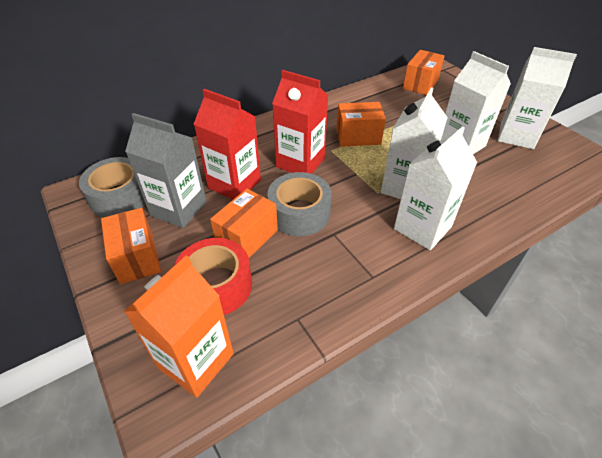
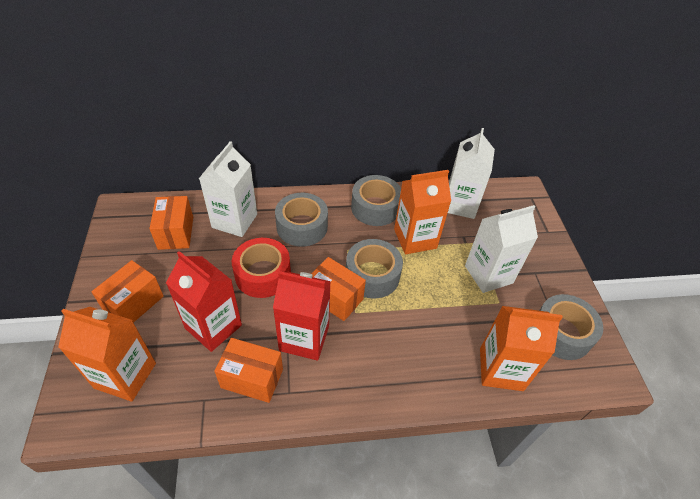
grey carton: 1 -> 0
grey tape: 2 -> 4
orange carton: 1 -> 3
white carton: 4 -> 3

